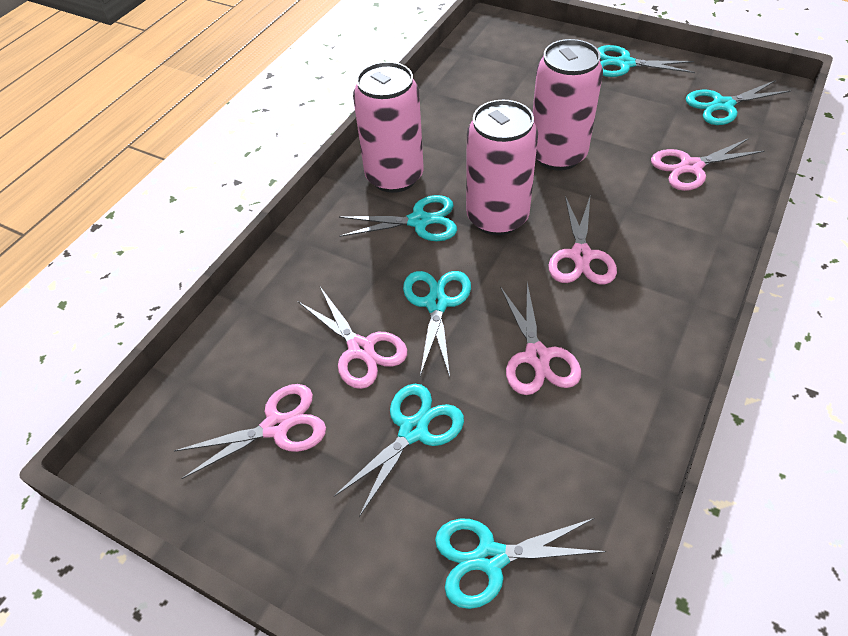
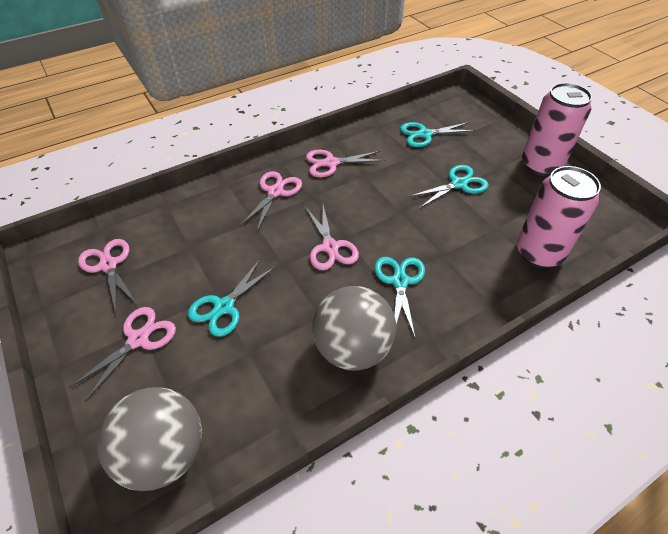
grey ball: 0 -> 2
pink can: 3 -> 2
turquoise scissors: 6 -> 4

